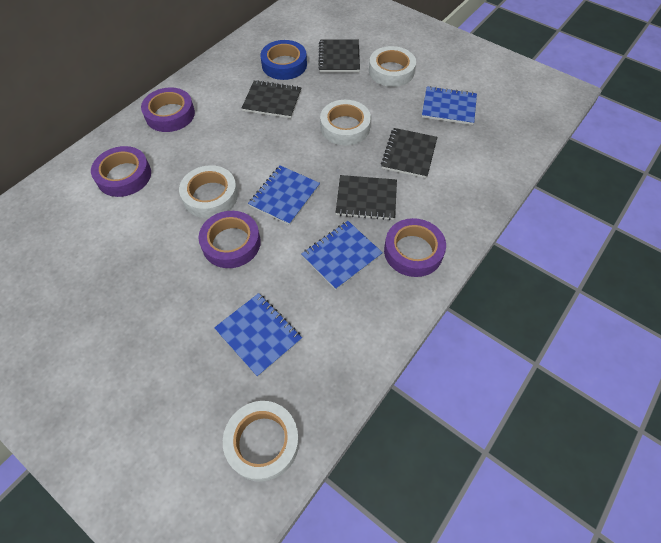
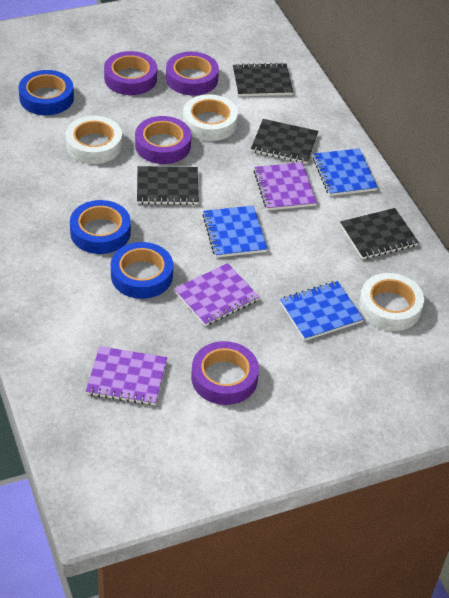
blue notebook: 4 -> 3
blue tape: 1 -> 3
purple notebook: 0 -> 3
white tape: 4 -> 3

